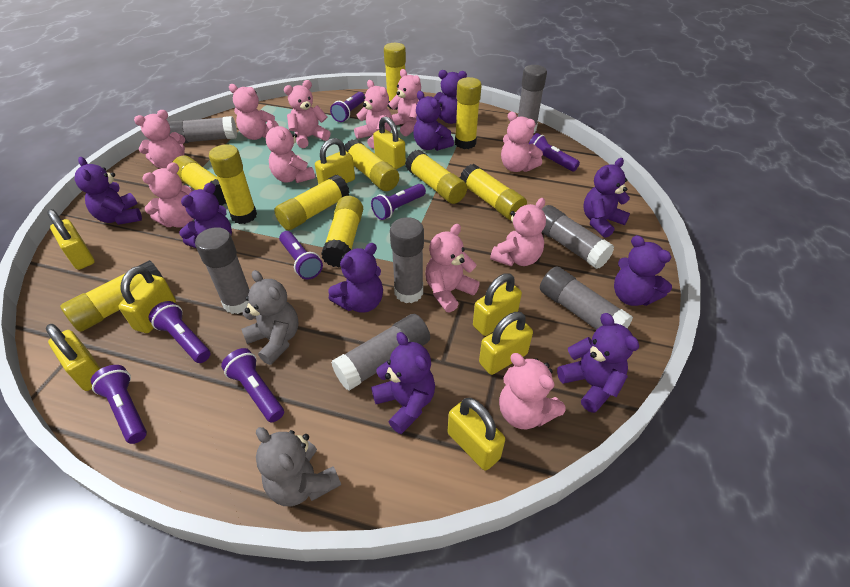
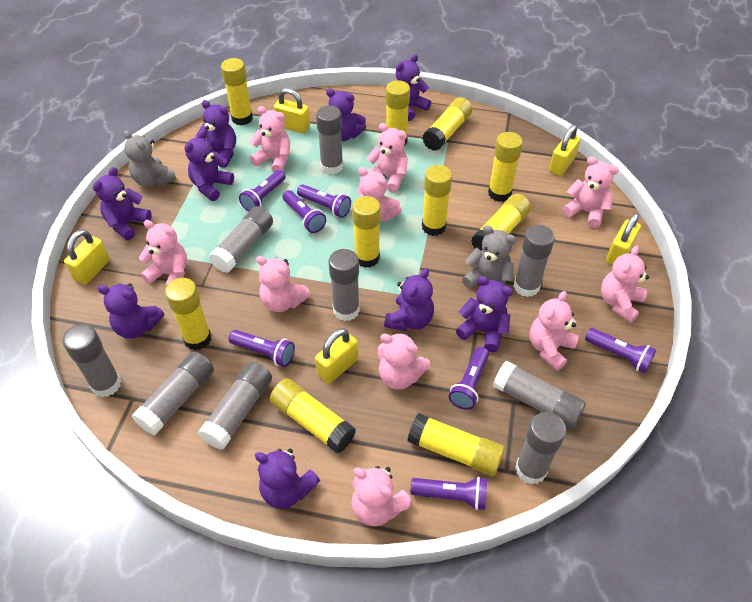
grey glue stick: 7 -> 9
pink teddy bear: 11 -> 10
yellow padlock: 8 -> 5

